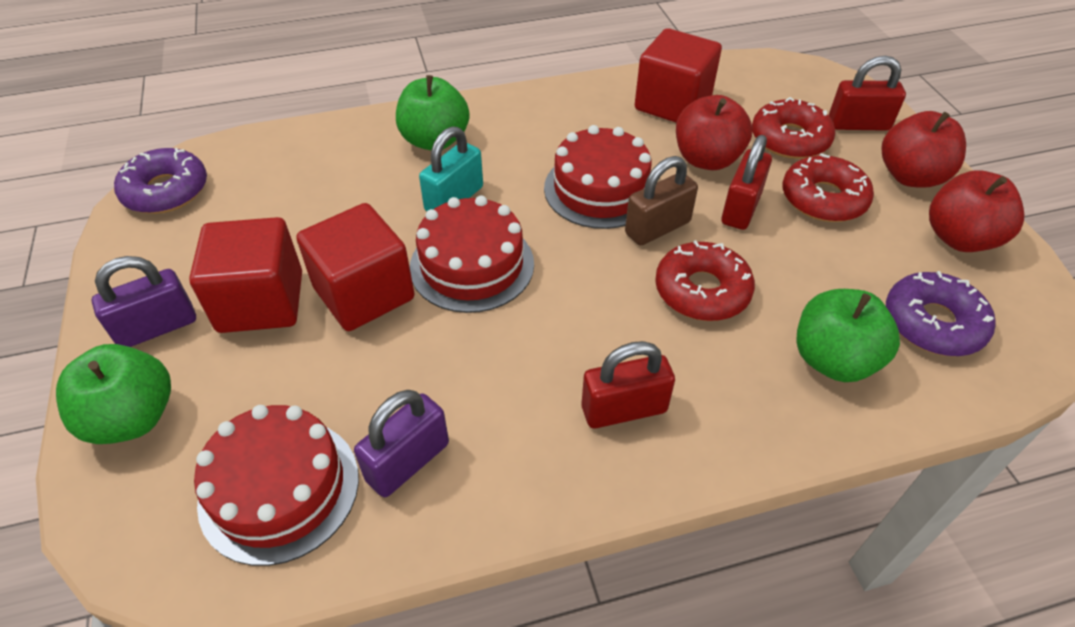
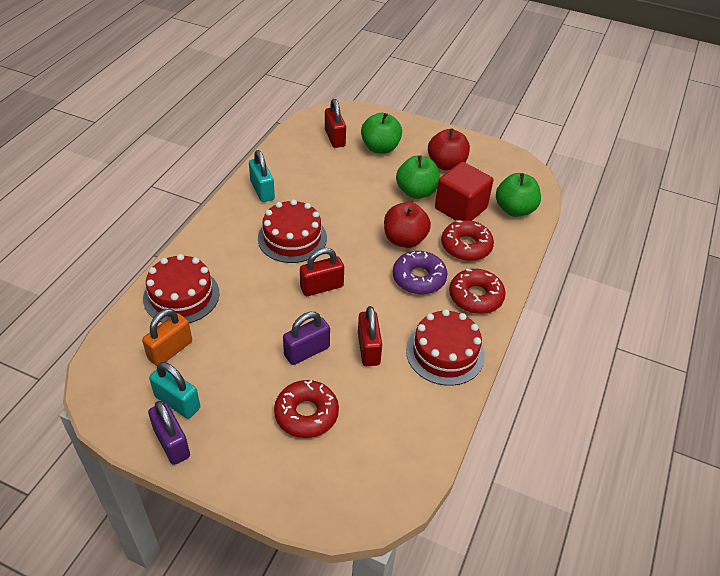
brown padlock: 1 -> 0
orange padlock: 0 -> 1
purple donut: 2 -> 1
red apple: 3 -> 2
red cube: 3 -> 1
turquoise padlock: 1 -> 2

